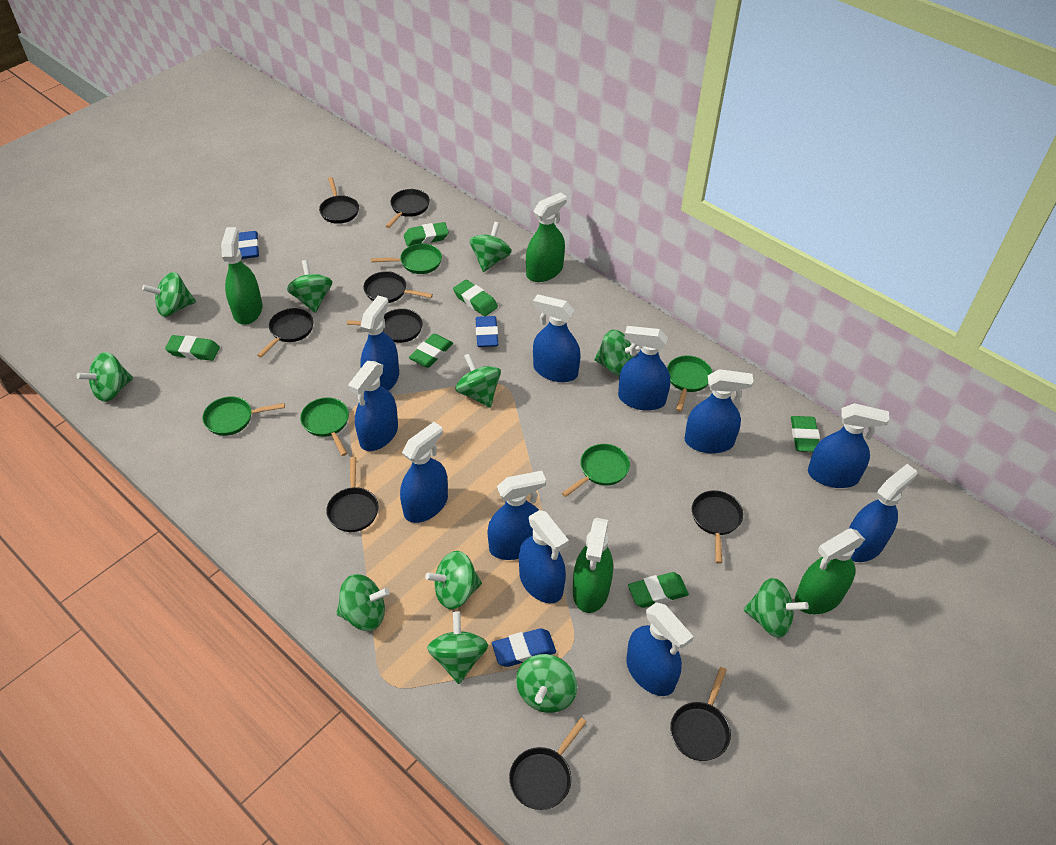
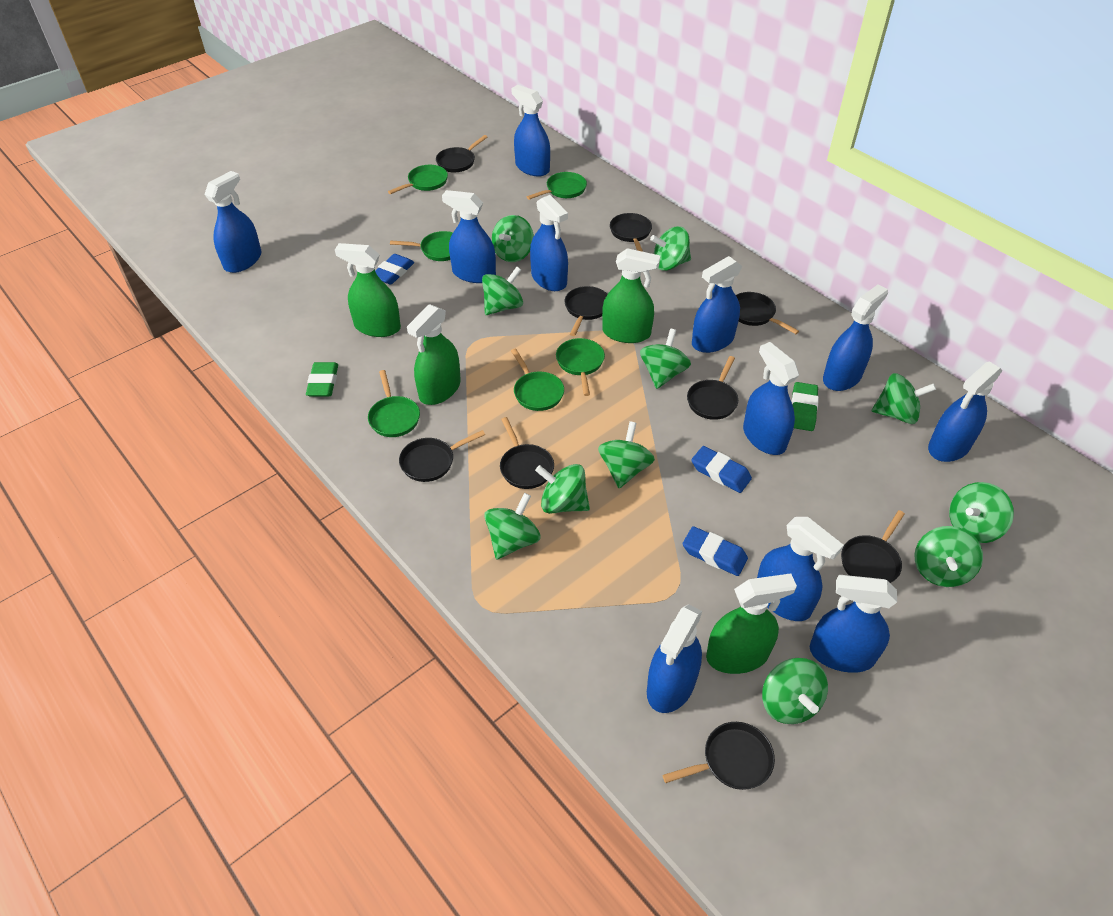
green eraser: 6 -> 2
green pan: 5 -> 6

